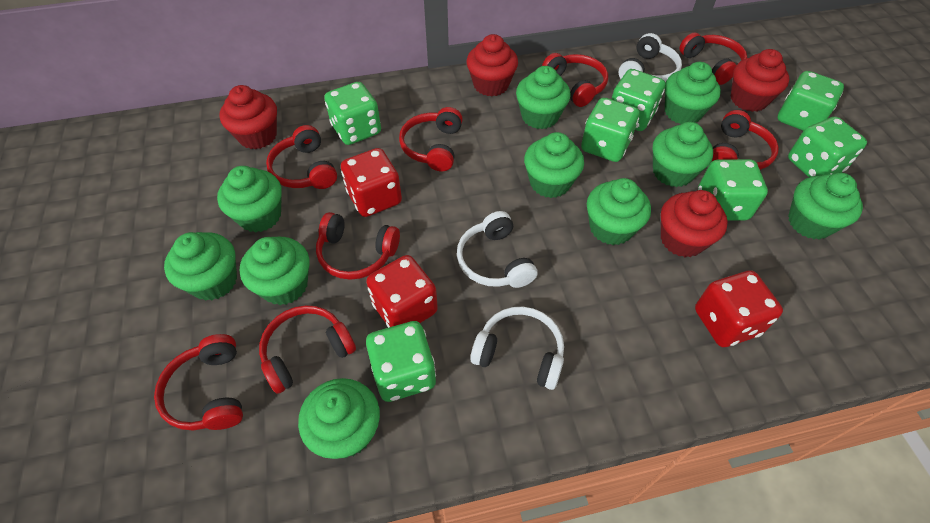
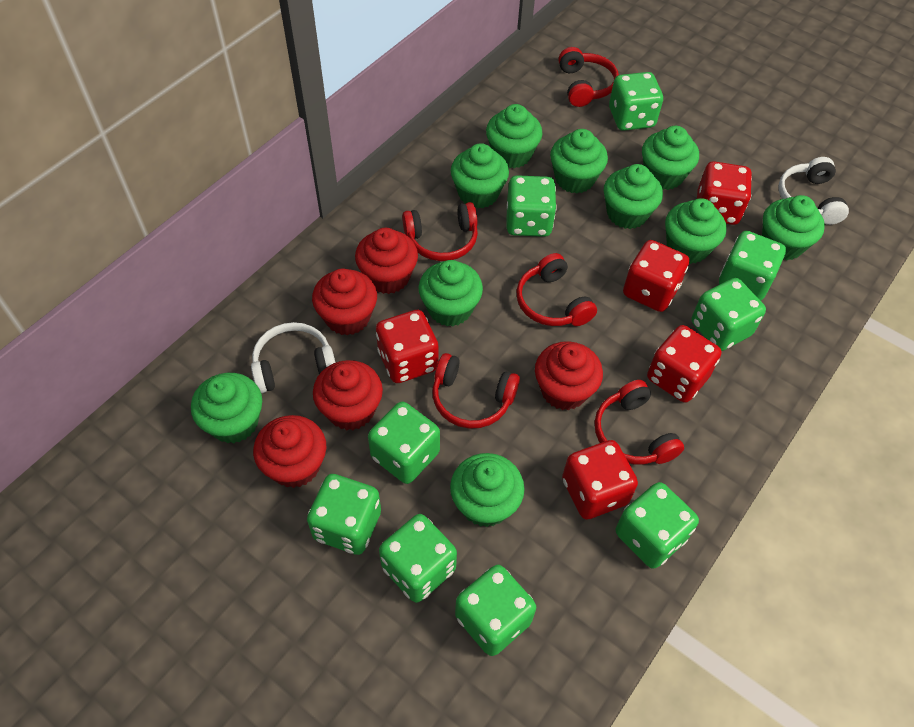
green dice: 7 -> 9
red cupcake: 4 -> 5
red dice: 3 -> 5
red headphones: 8 -> 5
white headphones: 3 -> 2

